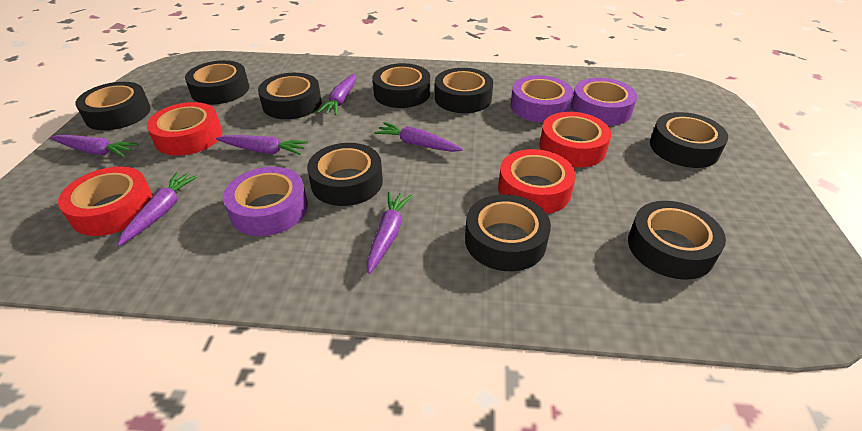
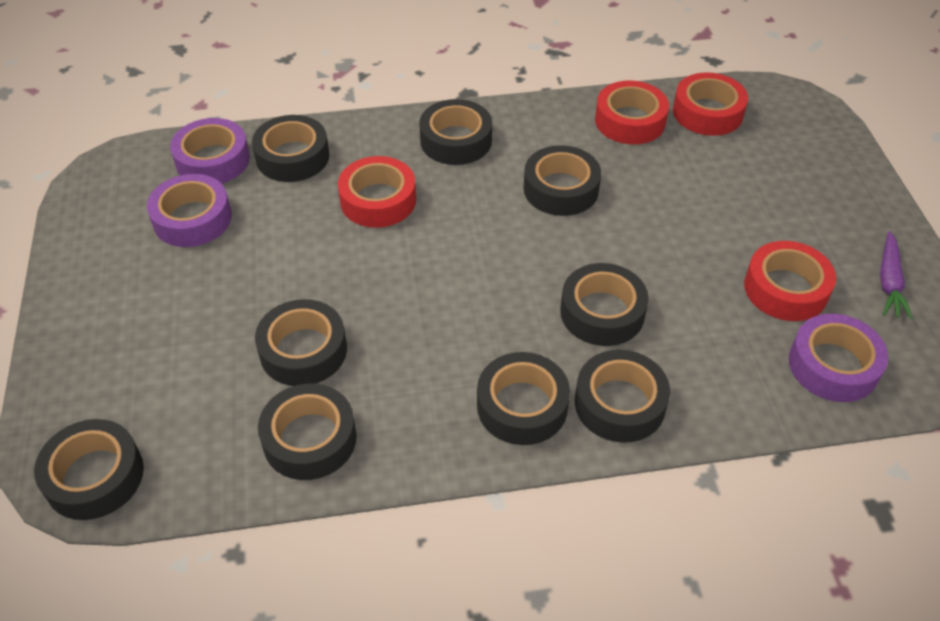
purple carrot: 6 -> 1

